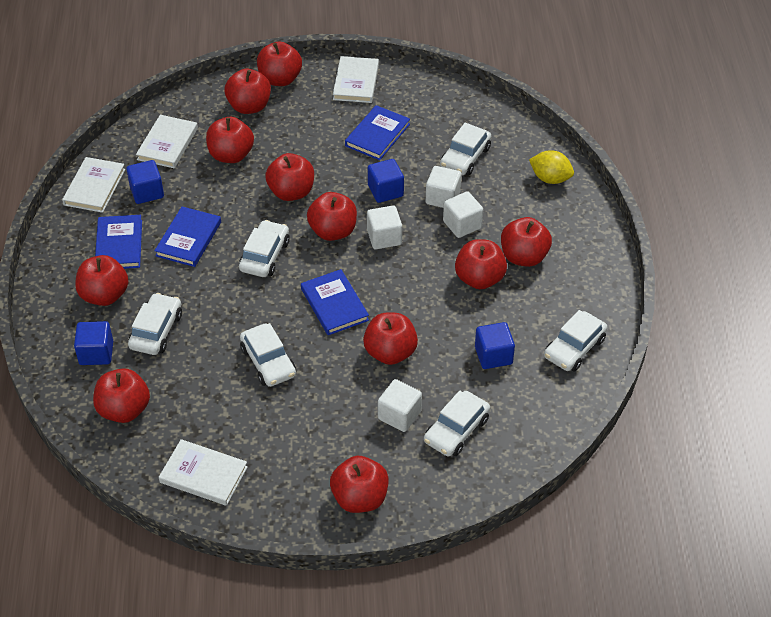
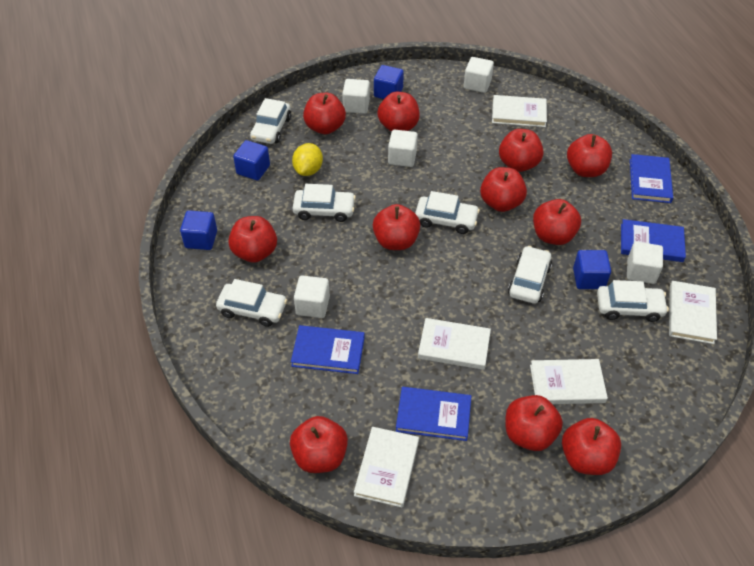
white book: 4 -> 5
white cube: 4 -> 5

